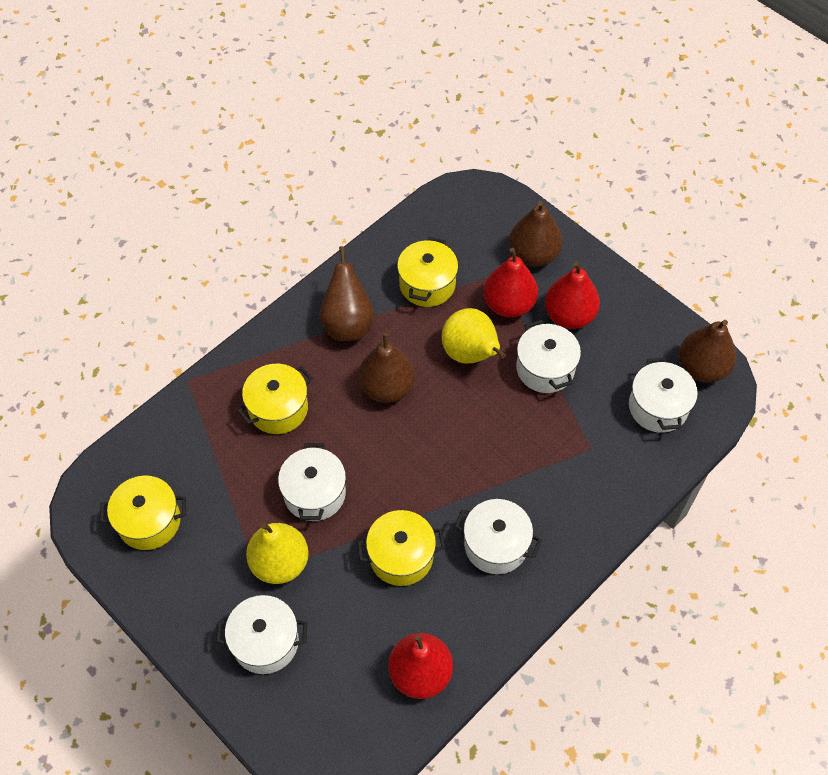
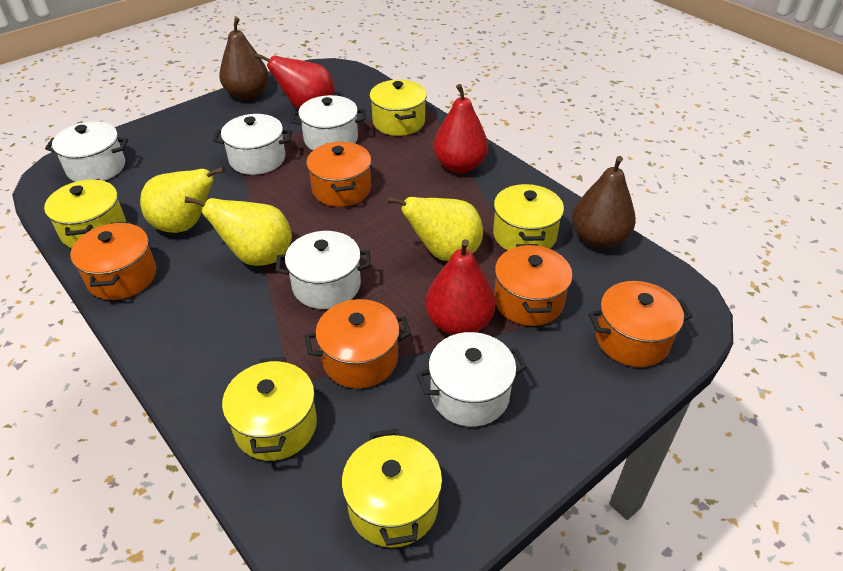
brown pear: 4 -> 2
orange pot: 0 -> 5
yellow pear: 2 -> 3
yellow pot: 4 -> 5

